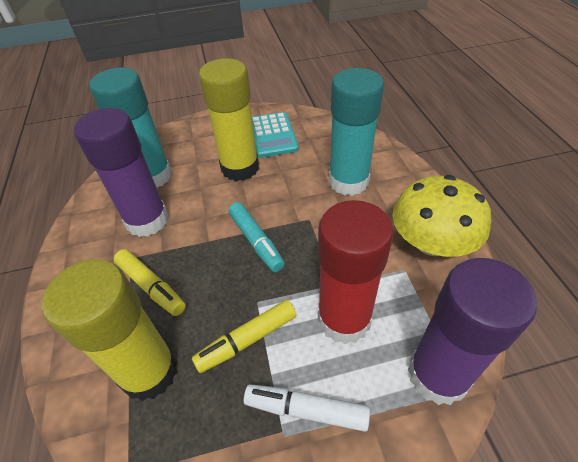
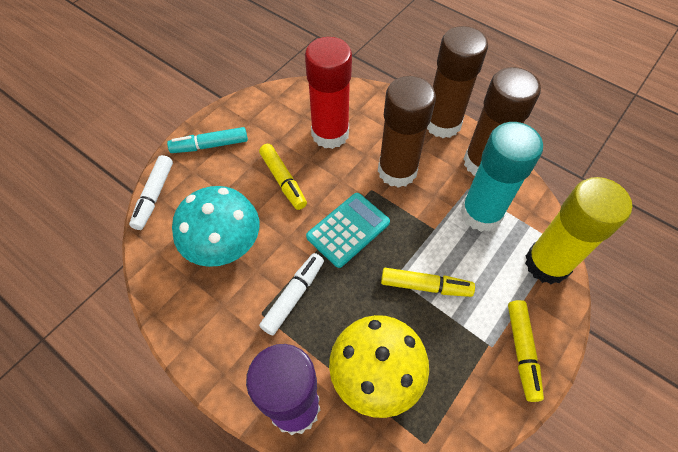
brown glue stick: 0 -> 3
purple glue stick: 2 -> 1
turquoise glue stick: 2 -> 1
turquoise mushroom: 0 -> 1
white marker: 1 -> 2
yellow glue stick: 2 -> 1
yellow marker: 2 -> 3

